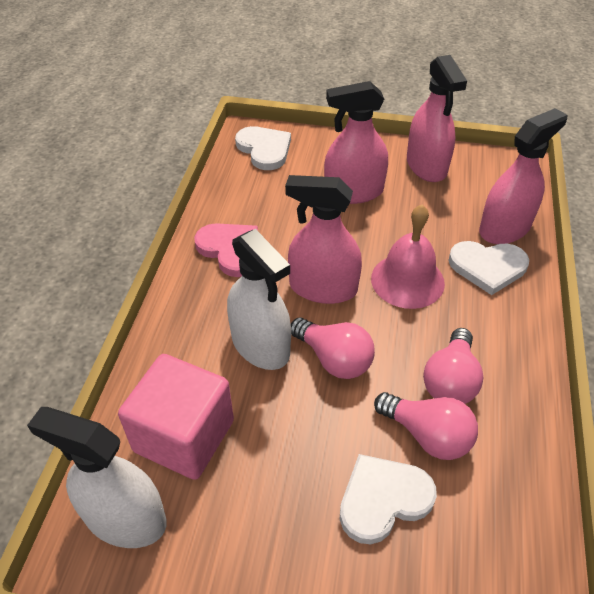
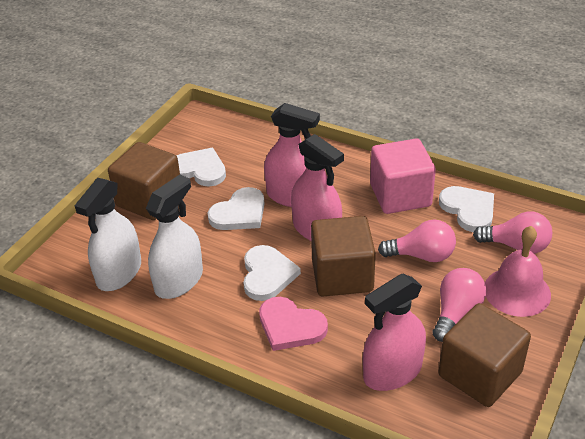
brown cube: 0 -> 3
pink spray bottle: 4 -> 3
white heart: 3 -> 4

